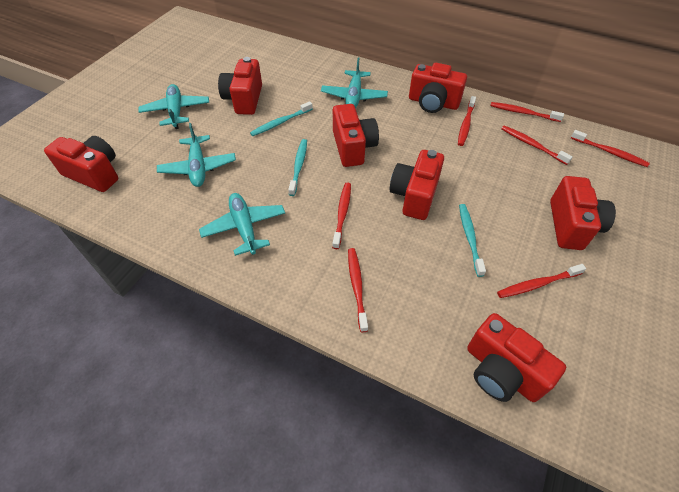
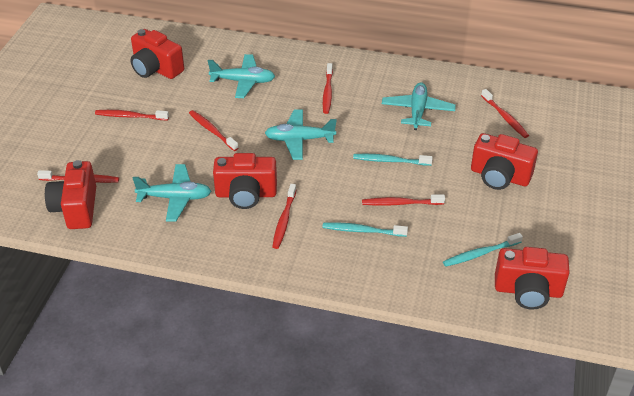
red camera: 7 -> 5

